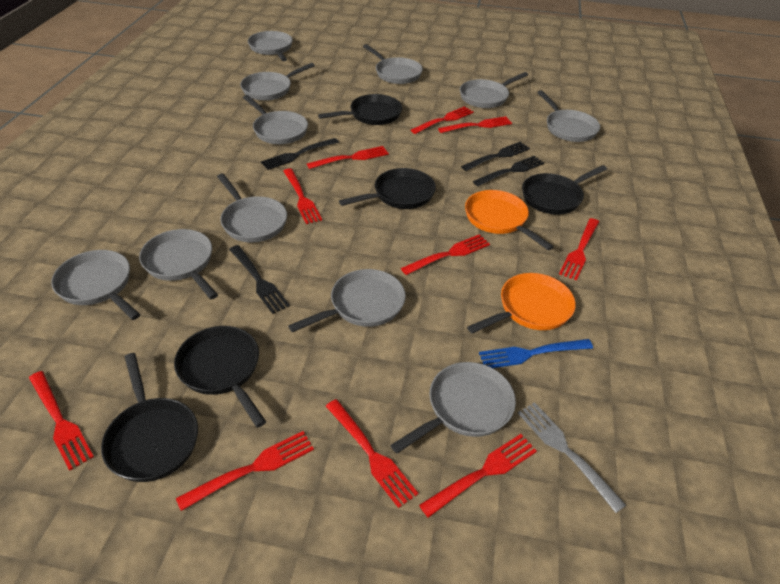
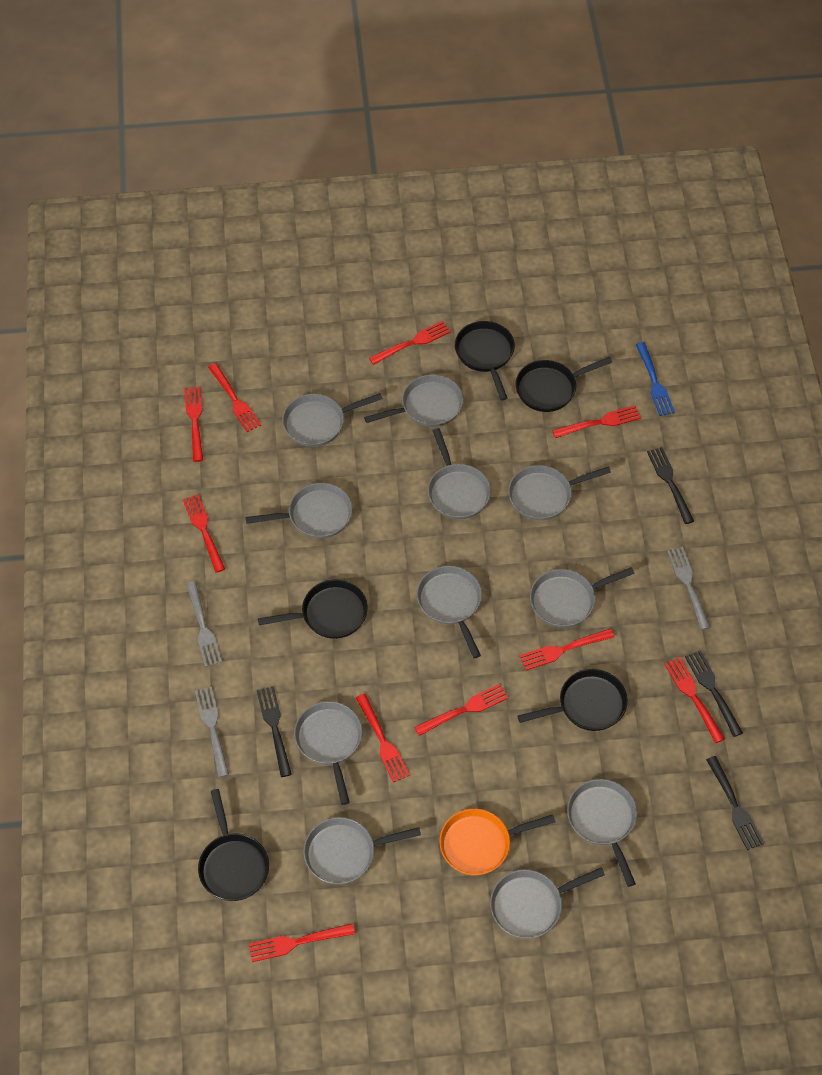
grey fork: 1 -> 3
orange pan: 2 -> 1

